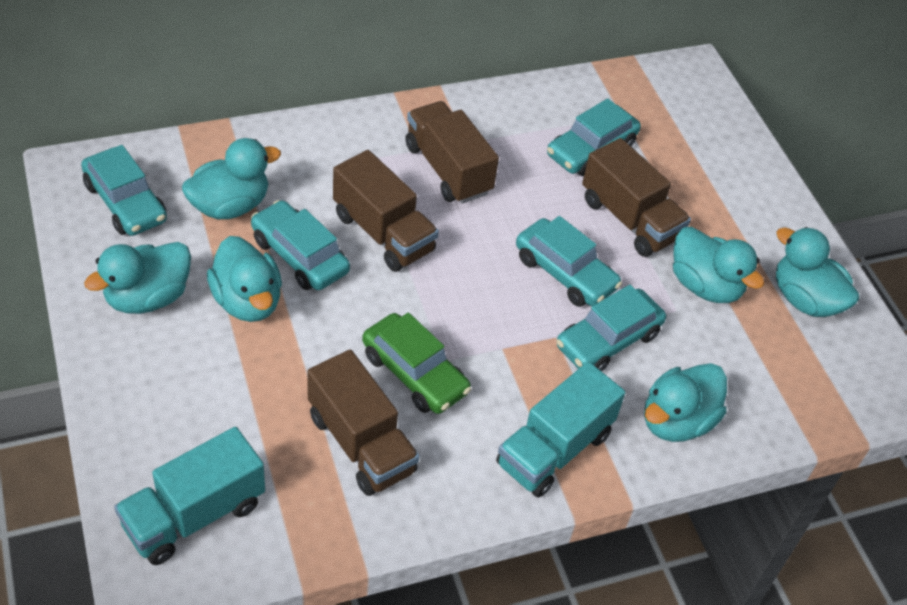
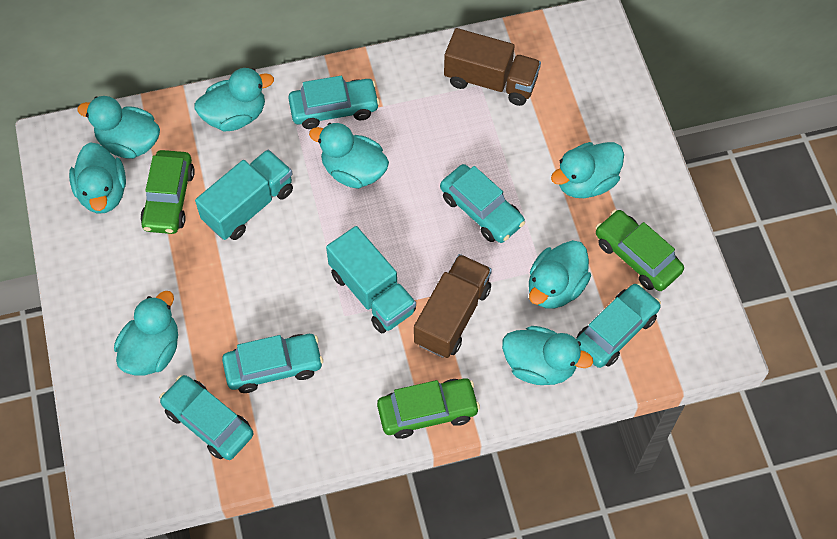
brown truck: 4 -> 2
green car: 1 -> 3
turquoise duck: 6 -> 8

